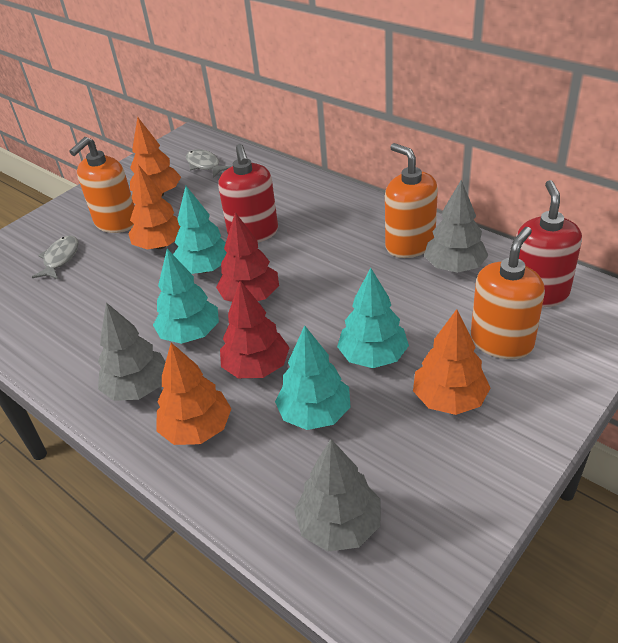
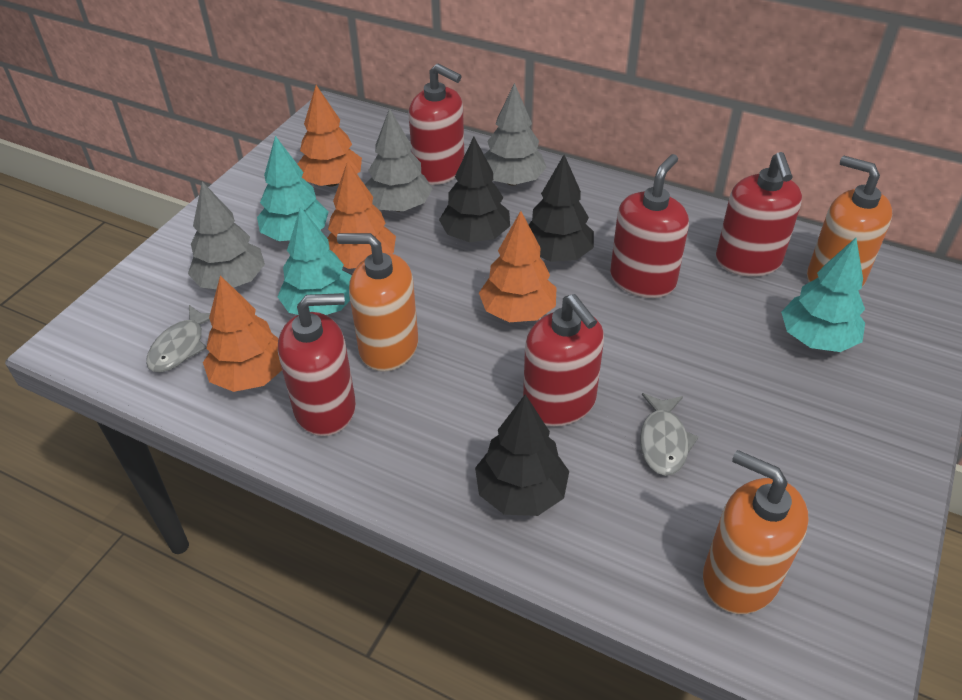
black tree: 0 -> 3
red soap dispenser: 2 -> 5
red tree: 2 -> 0
turquoise tree: 4 -> 3

